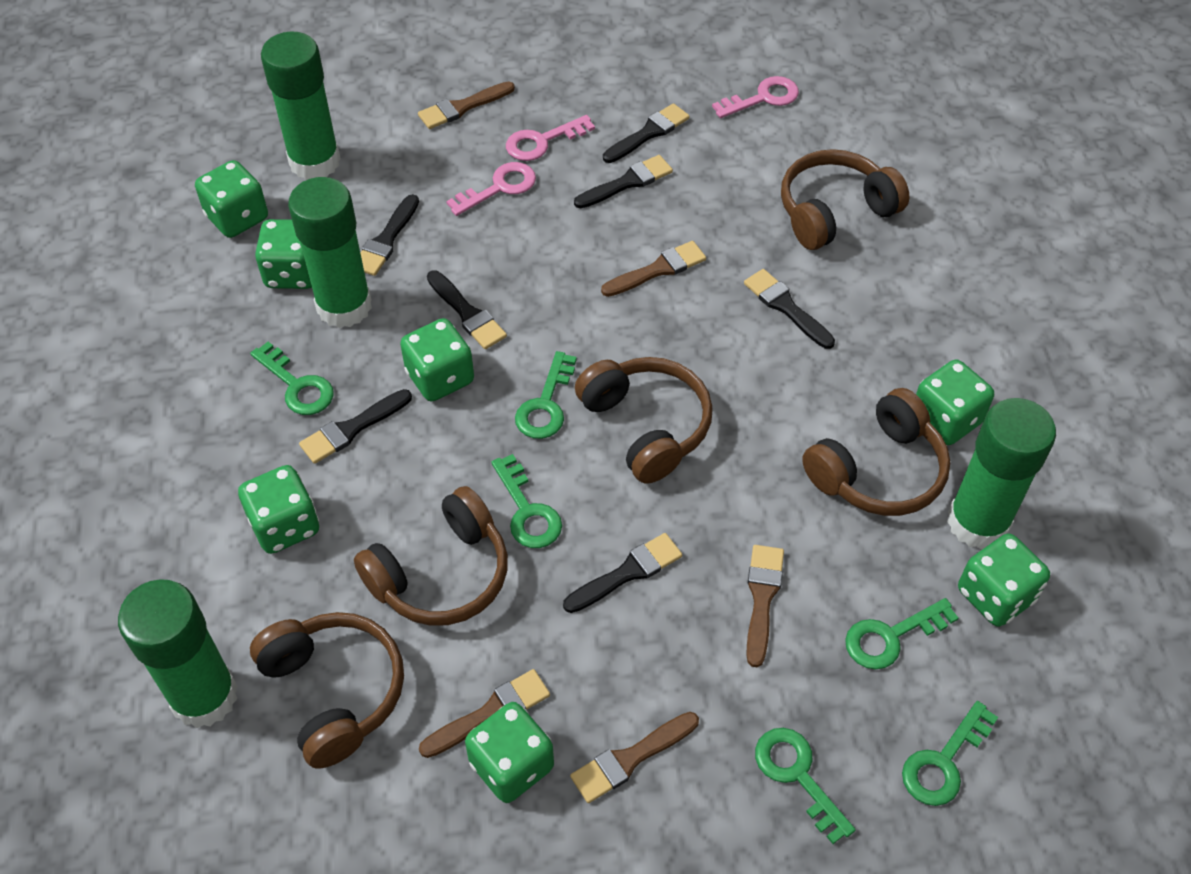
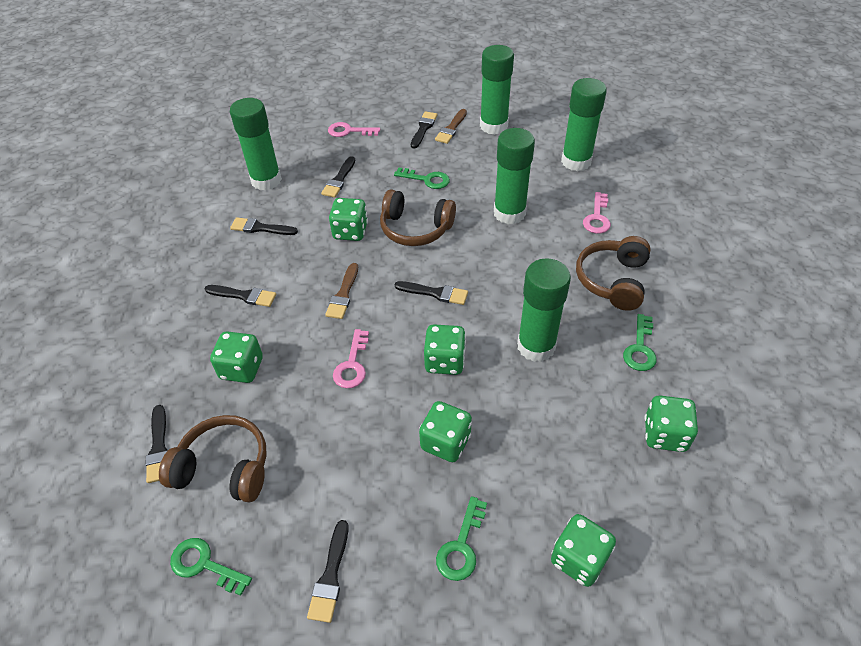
brown brush: 5 -> 2
brown headphones: 5 -> 3
green dice: 7 -> 6
green glue stick: 4 -> 5
green key: 6 -> 4

